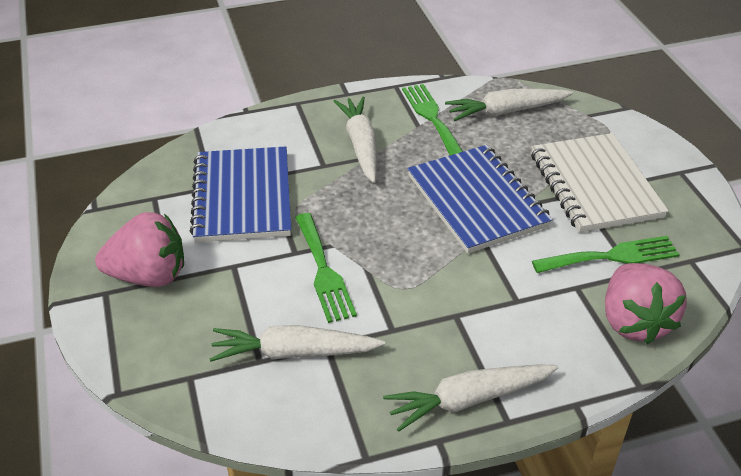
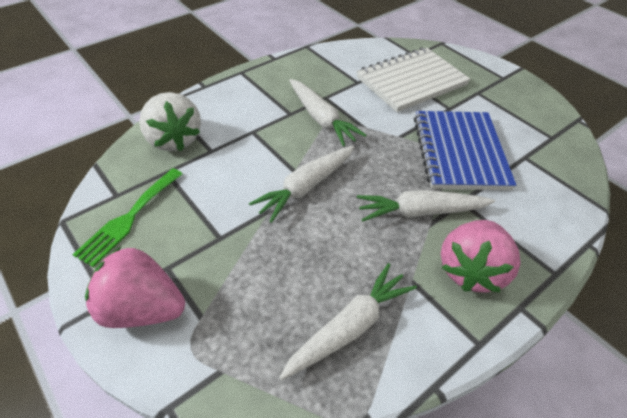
blue notebook: 2 -> 1
green fork: 3 -> 1
white strawberry: 0 -> 1

